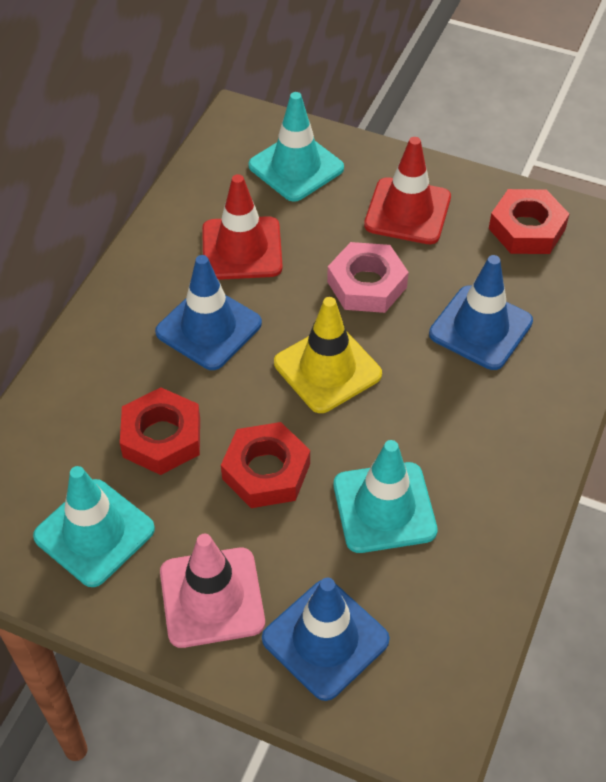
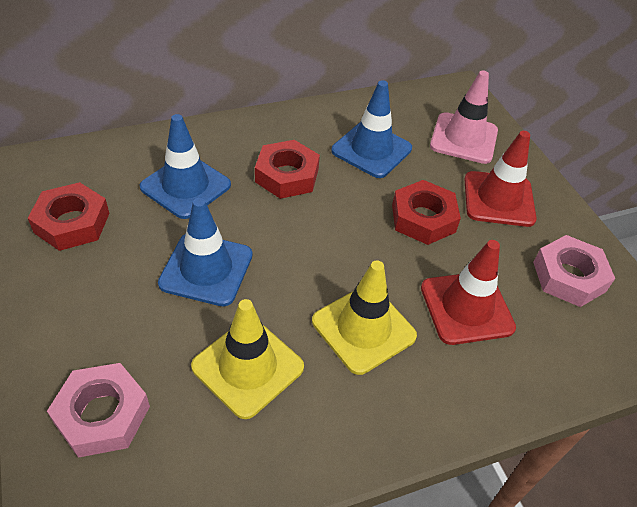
pink nut: 1 -> 2
turquoise traffic cone: 3 -> 0
yellow traffic cone: 1 -> 2

